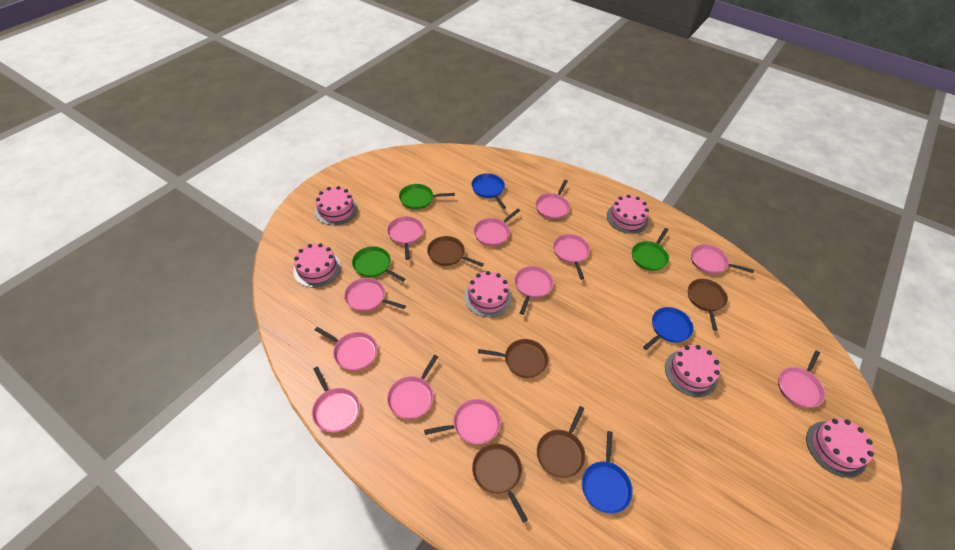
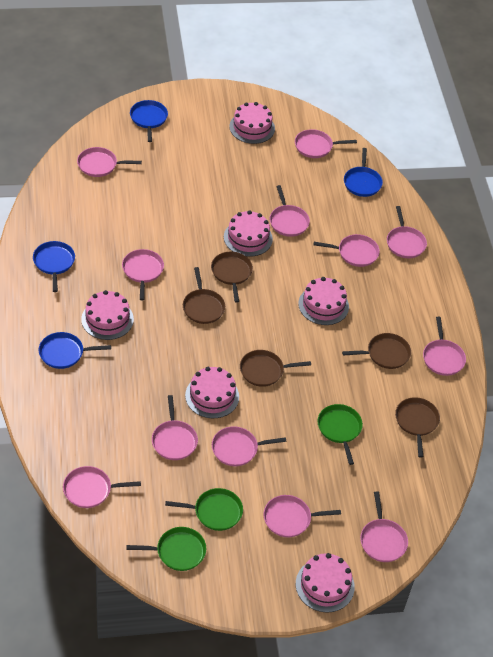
blue pan: 3 -> 4

